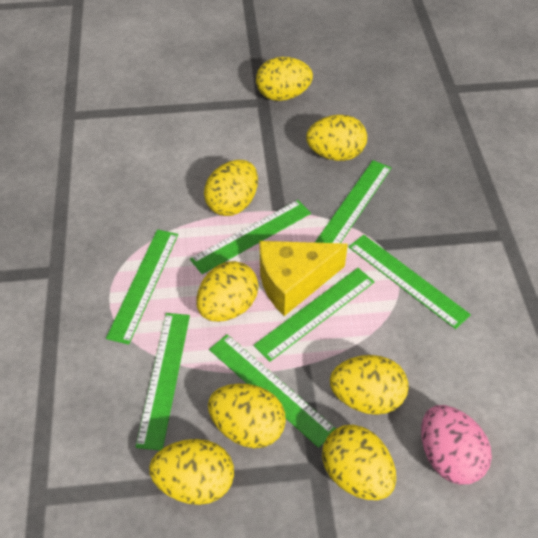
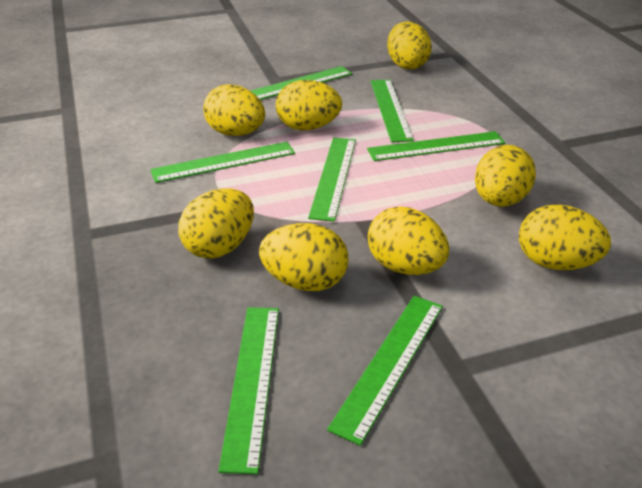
pink egg: 1 -> 0
yellow cheese: 1 -> 0

